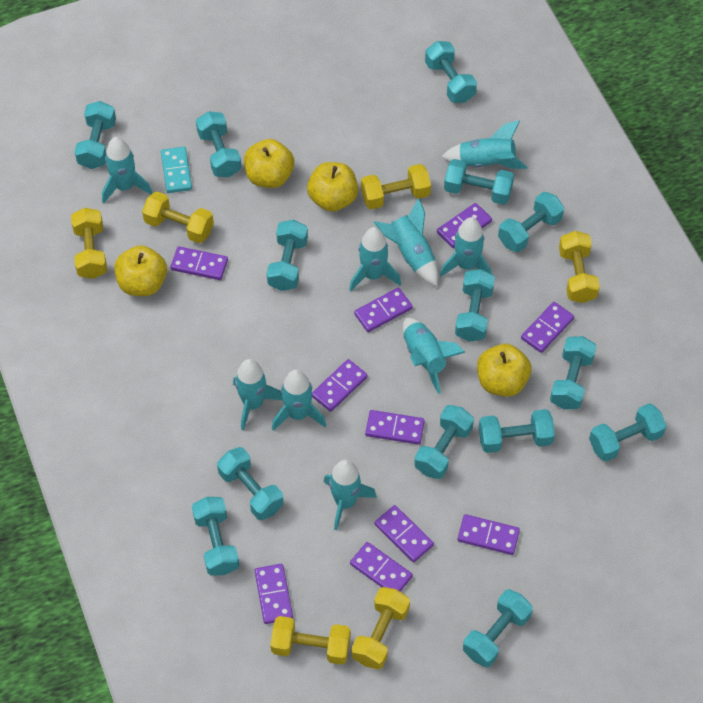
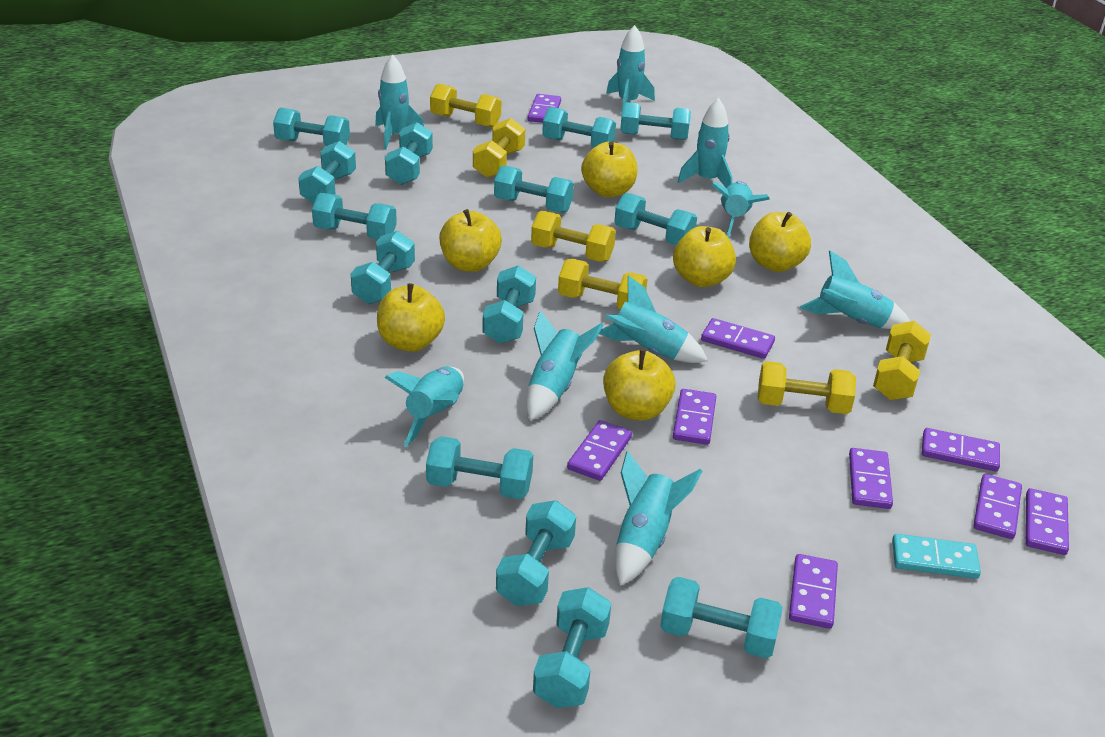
purple domino: 10 -> 9
yellow apple: 4 -> 6

